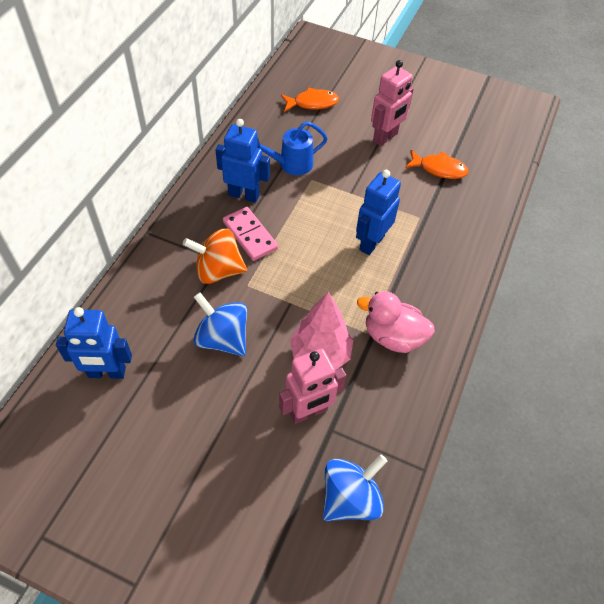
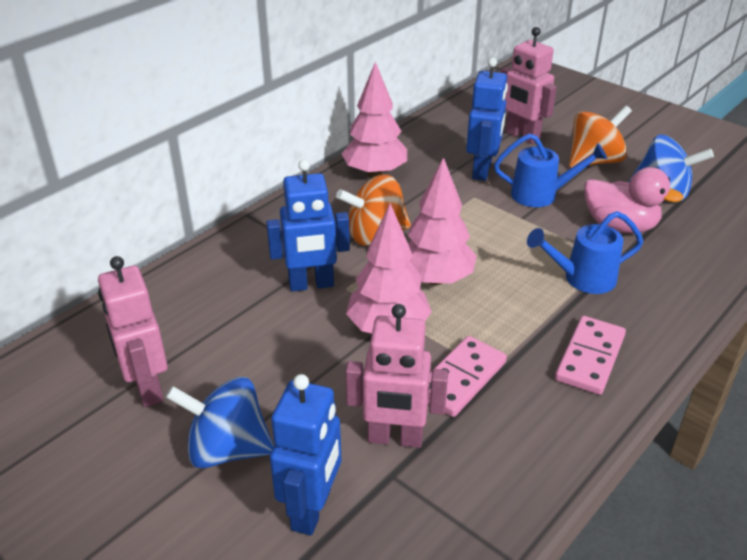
blue watering can: 1 -> 2
orange fish: 2 -> 0
orange spinning top: 1 -> 2
pink domino: 1 -> 2
pink robot: 2 -> 3
pink tree: 1 -> 3

